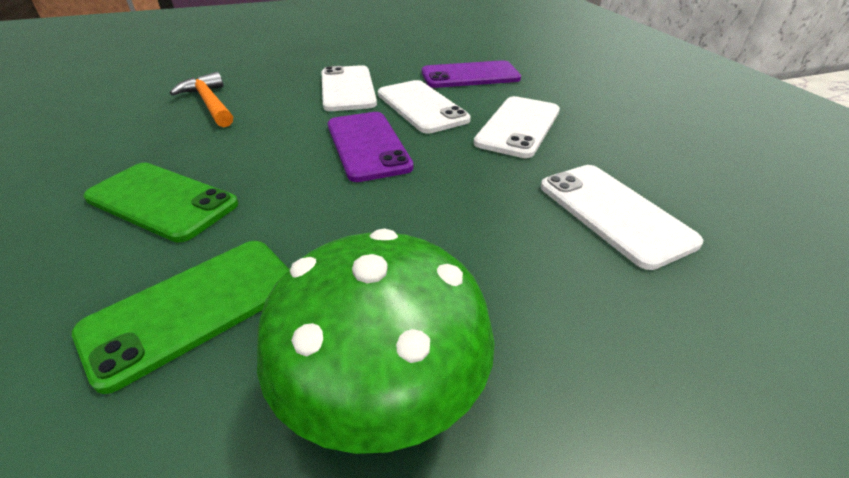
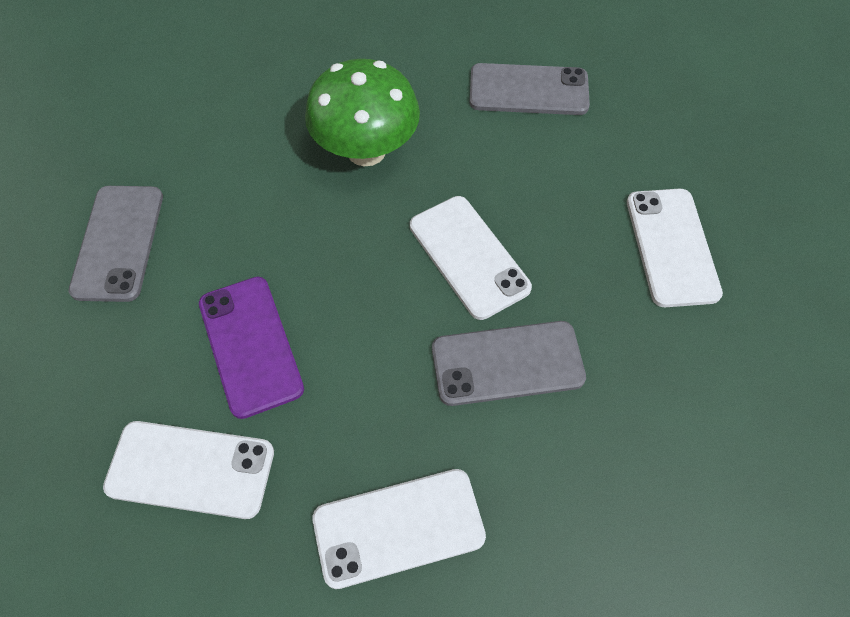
green phone: 2 -> 0
grey phone: 0 -> 3
orange hammer: 1 -> 0
purple phone: 2 -> 1

